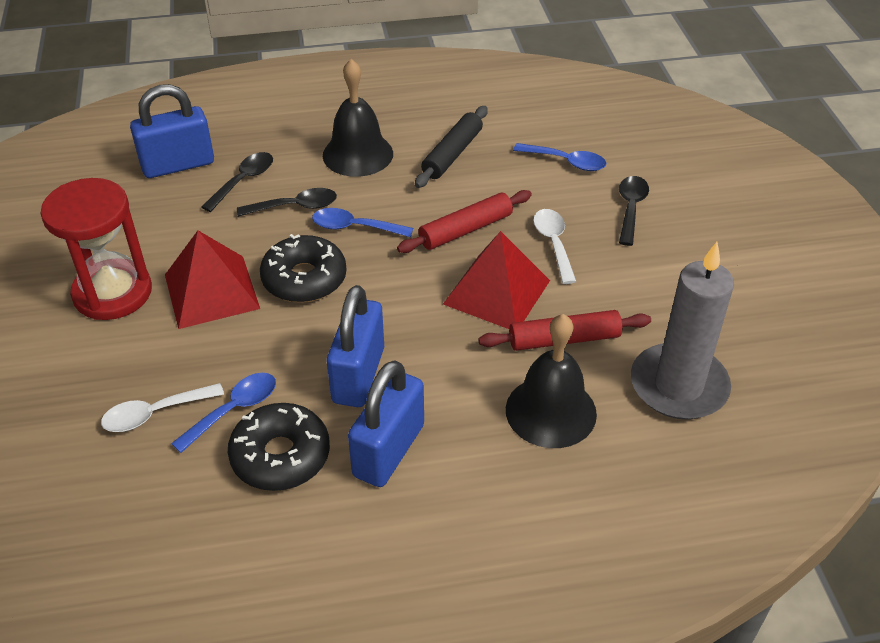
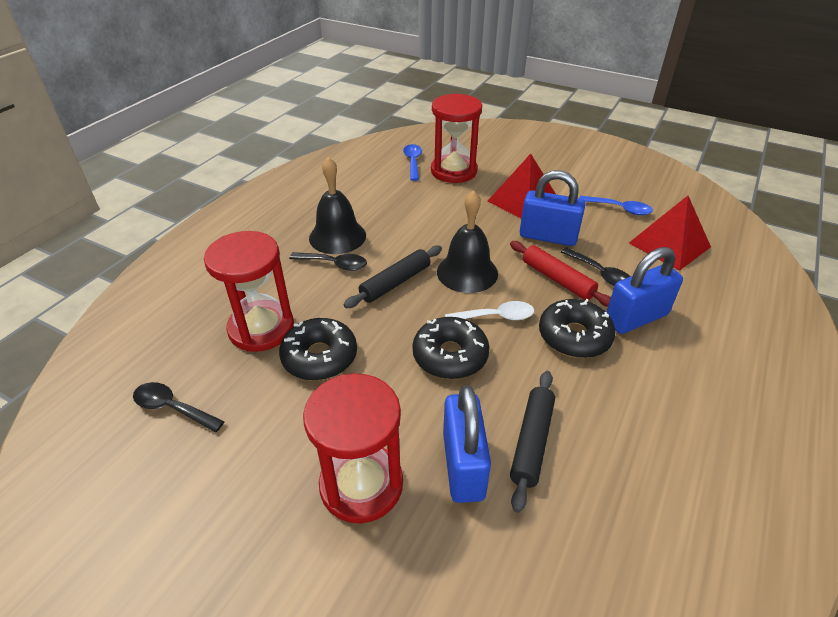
black donut: 2 -> 3
black rolling pin: 1 -> 2
blue spoon: 3 -> 2
grey candle: 1 -> 0
red hourglass: 1 -> 3
red rolling pin: 2 -> 1
white spoon: 2 -> 1

